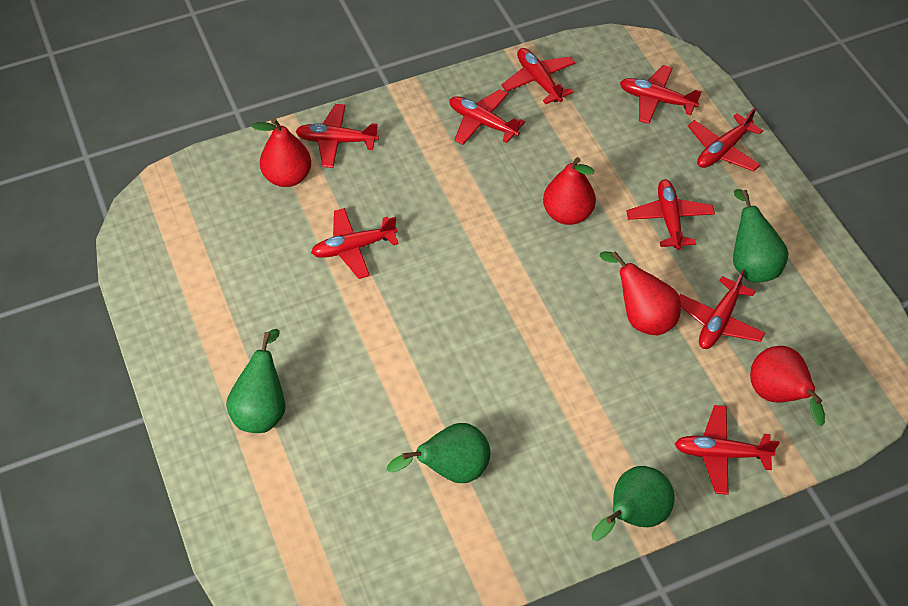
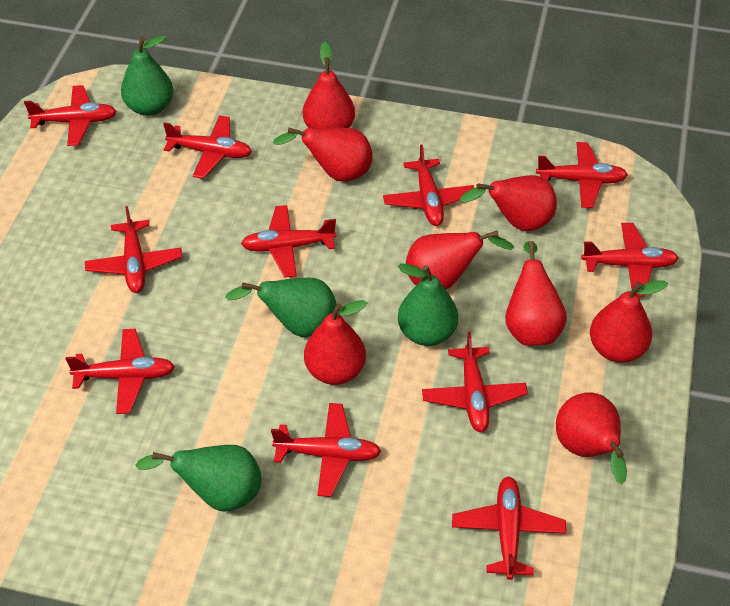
red pear: 4 -> 8
red plane: 9 -> 11

